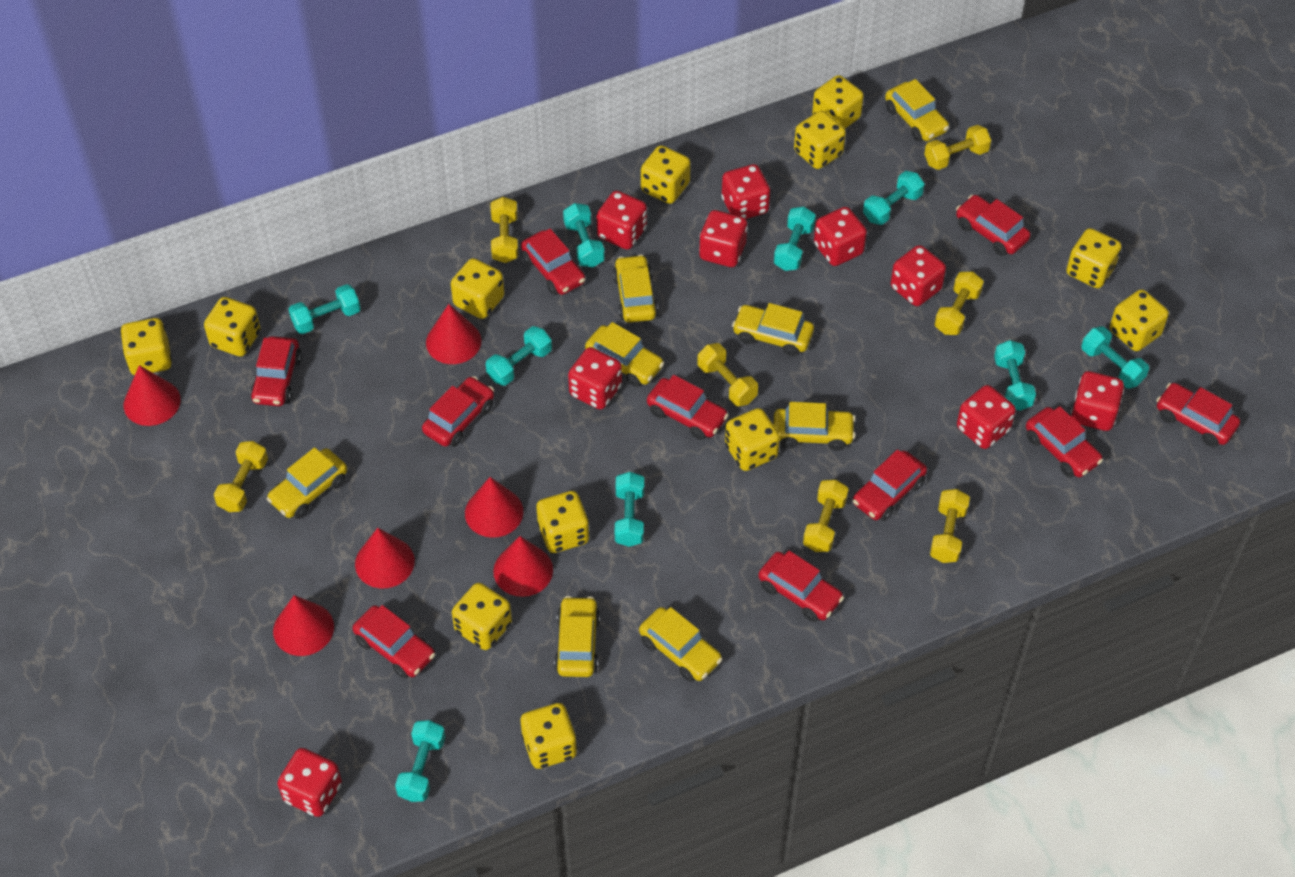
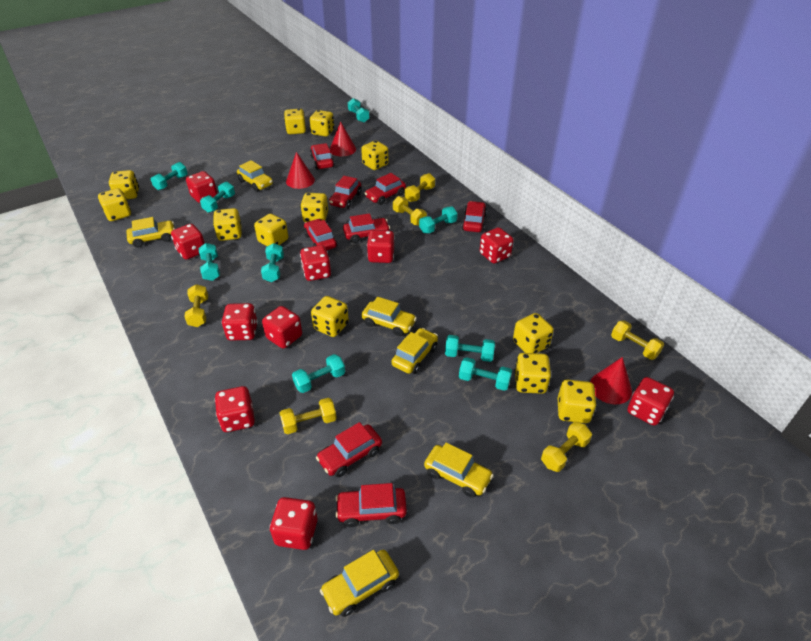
red car: 10 -> 8
red cone: 6 -> 3
red dice: 9 -> 10
yellow car: 8 -> 6
yellow dumbbell: 7 -> 6

